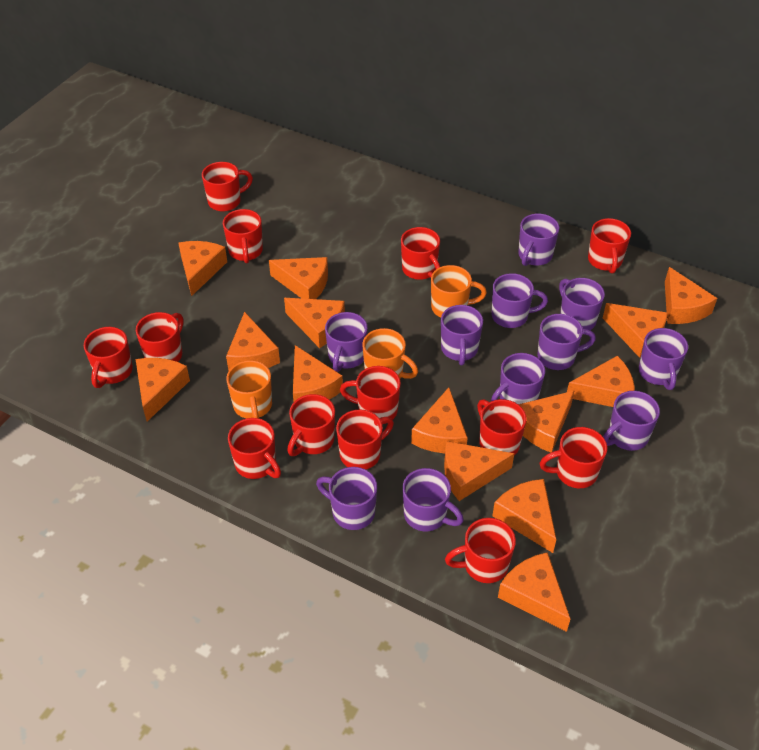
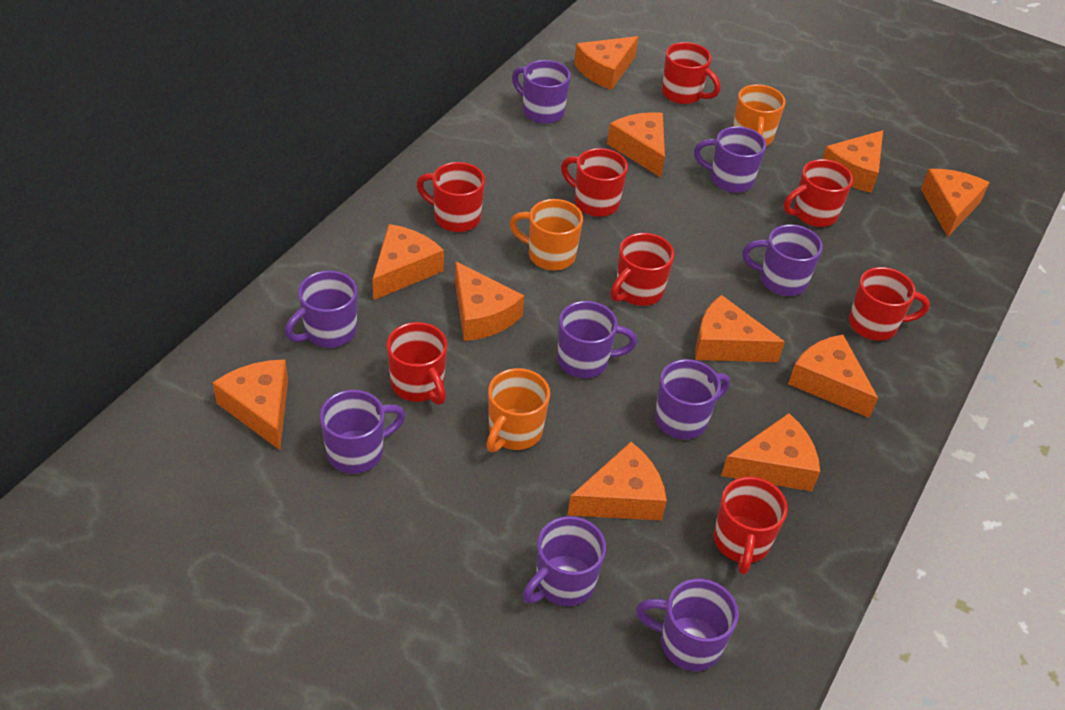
orange cheese: 14 -> 11
purple mug: 11 -> 9
red mug: 13 -> 8

